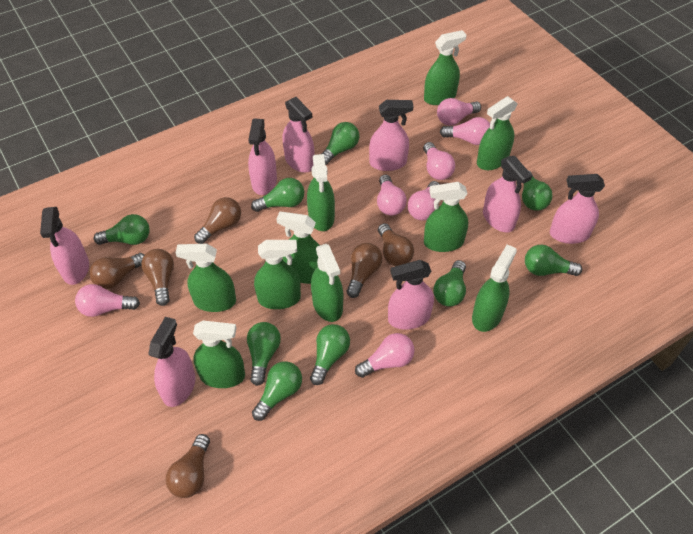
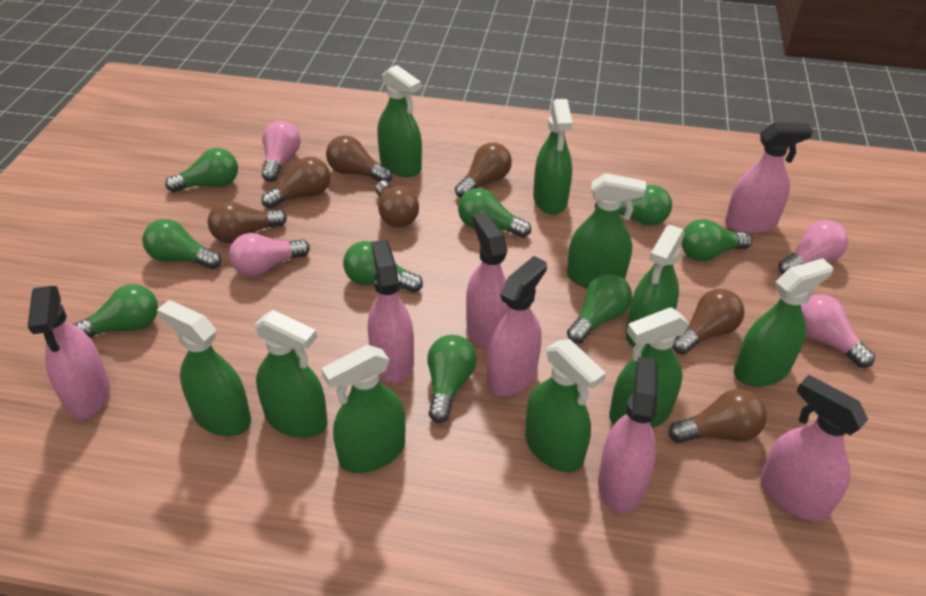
brown light bulb: 6 -> 7
pink light bulb: 7 -> 4
pink spray bottle: 8 -> 7

